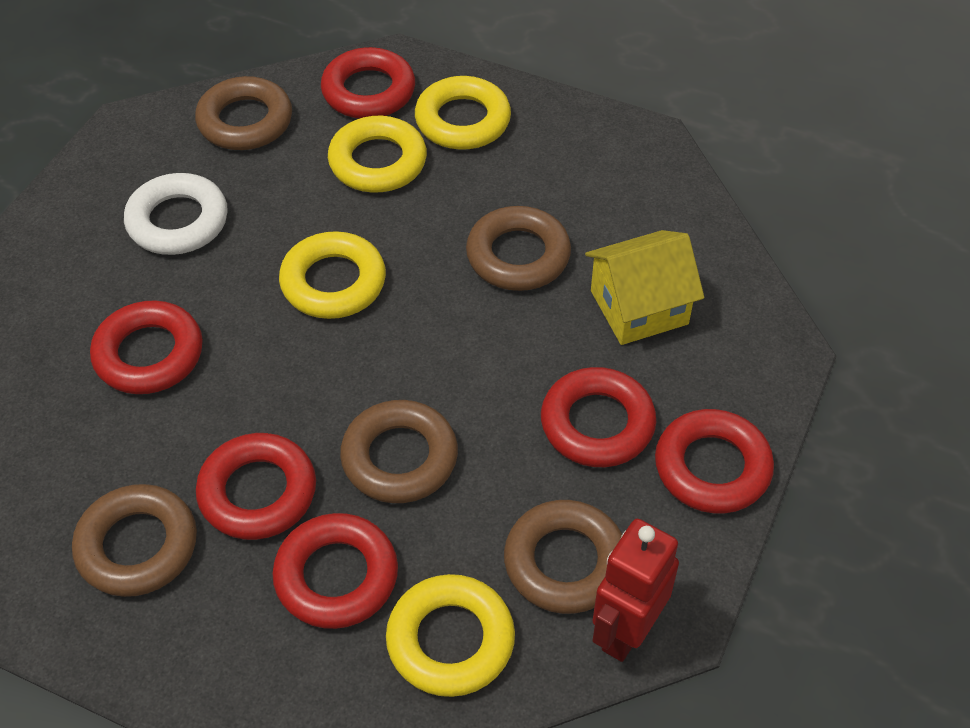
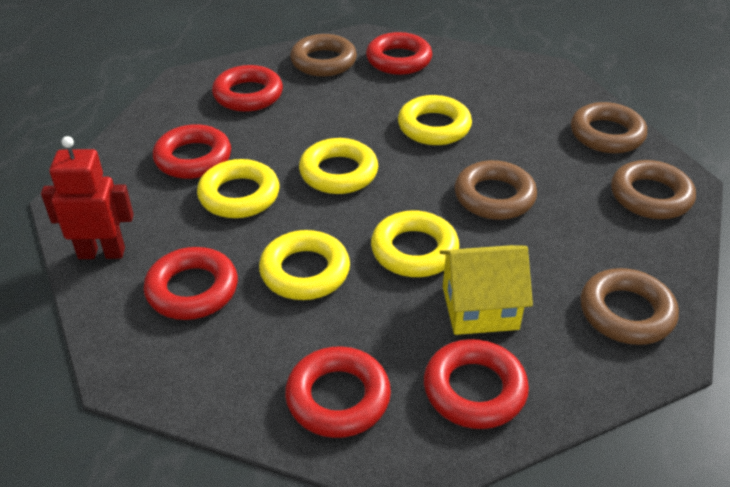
white ring: 1 -> 0
yellow ring: 4 -> 5

